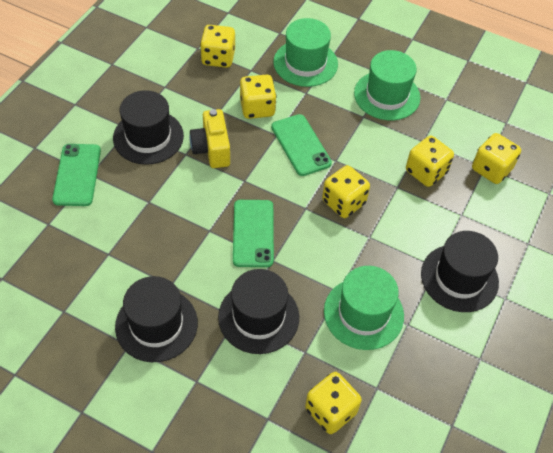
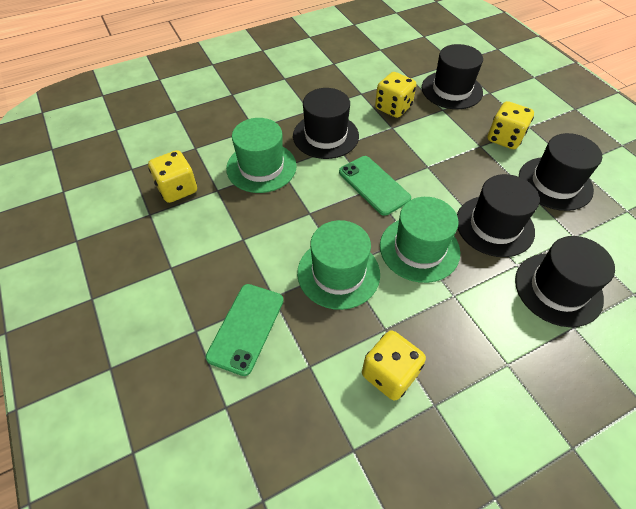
black hat: 4 -> 5
green phone: 3 -> 2
yellow camera: 1 -> 0
yellow dice: 6 -> 4

